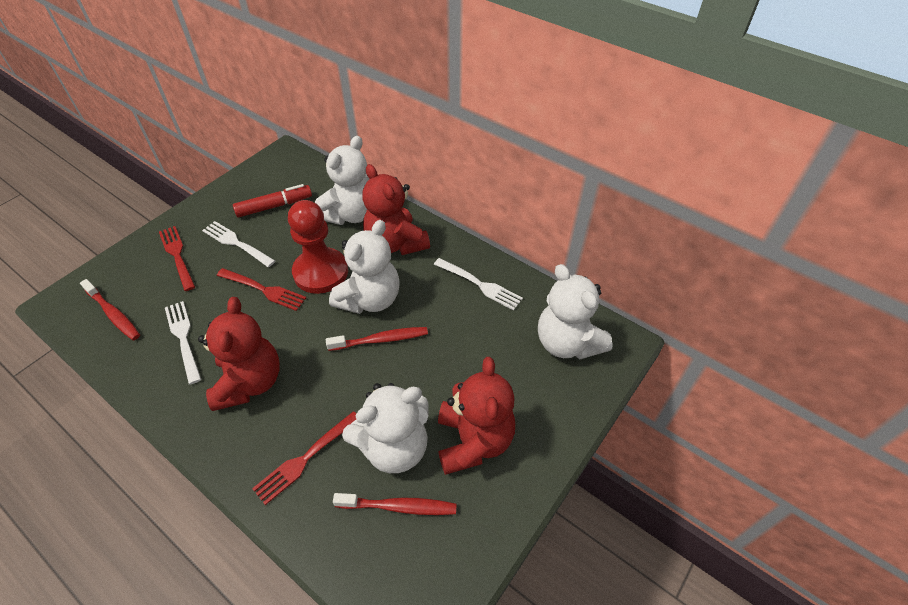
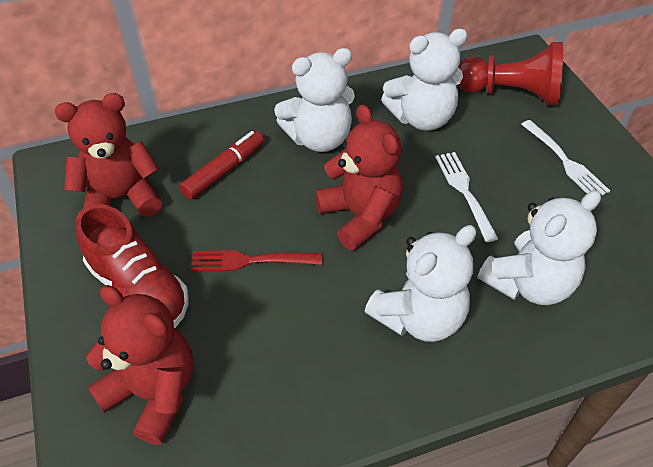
red fork: 3 -> 1
red shoe: 0 -> 1
red toothbrush: 3 -> 0
white fork: 3 -> 2

